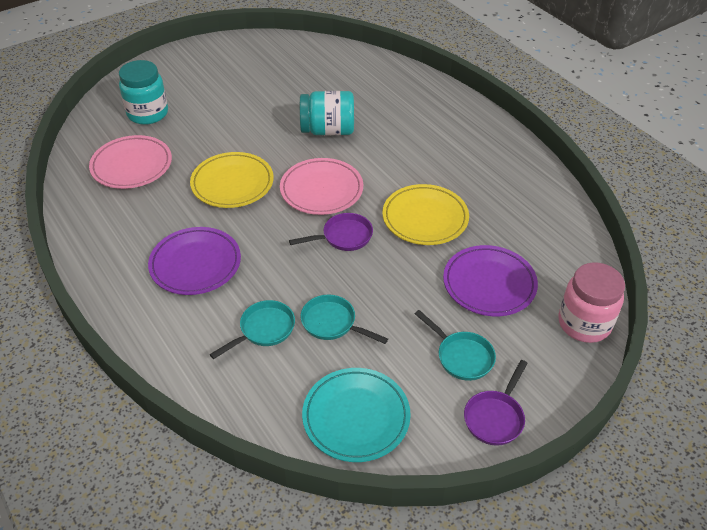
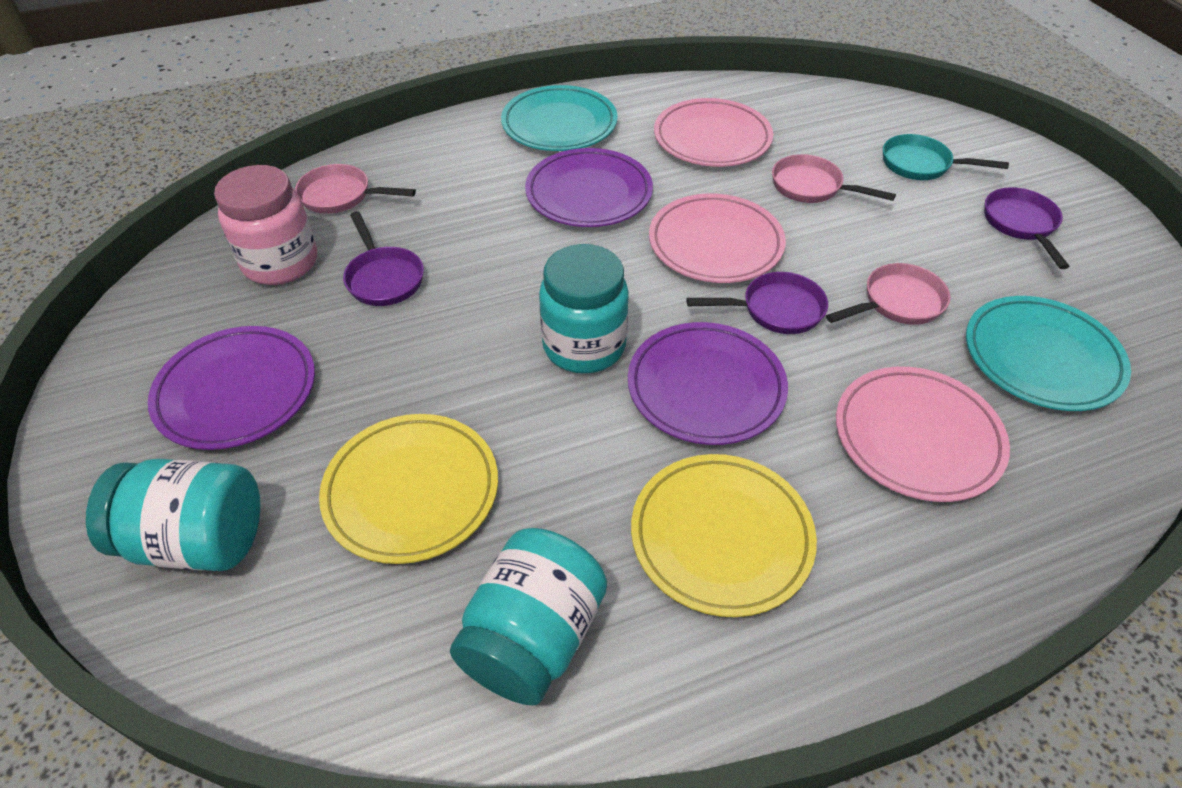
pink pan: 0 -> 3
pink plate: 2 -> 3
purple pan: 2 -> 3
purple plate: 2 -> 3
turquoise jar: 2 -> 3
turquoise pan: 3 -> 1
turquoise plate: 1 -> 2

